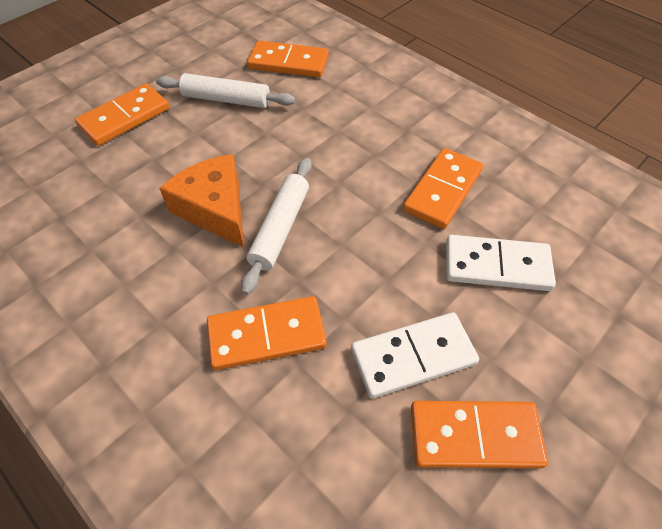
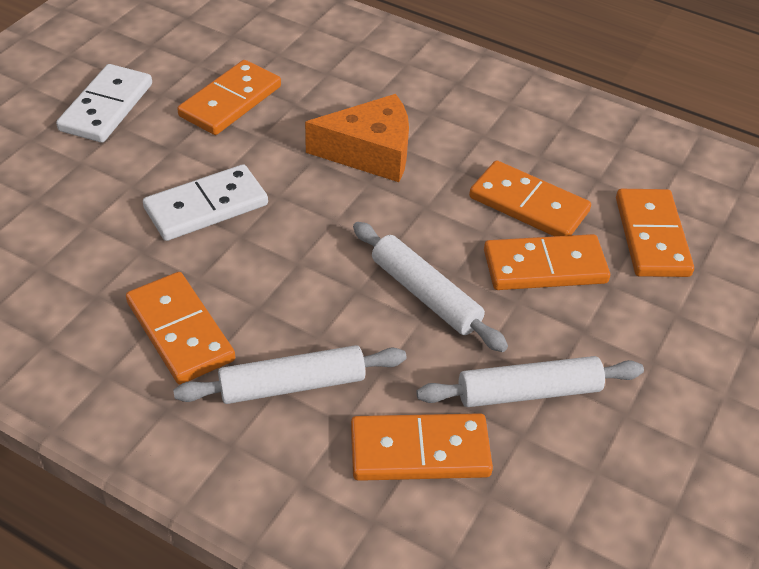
orange domino: 5 -> 6
white rolling pin: 2 -> 3

